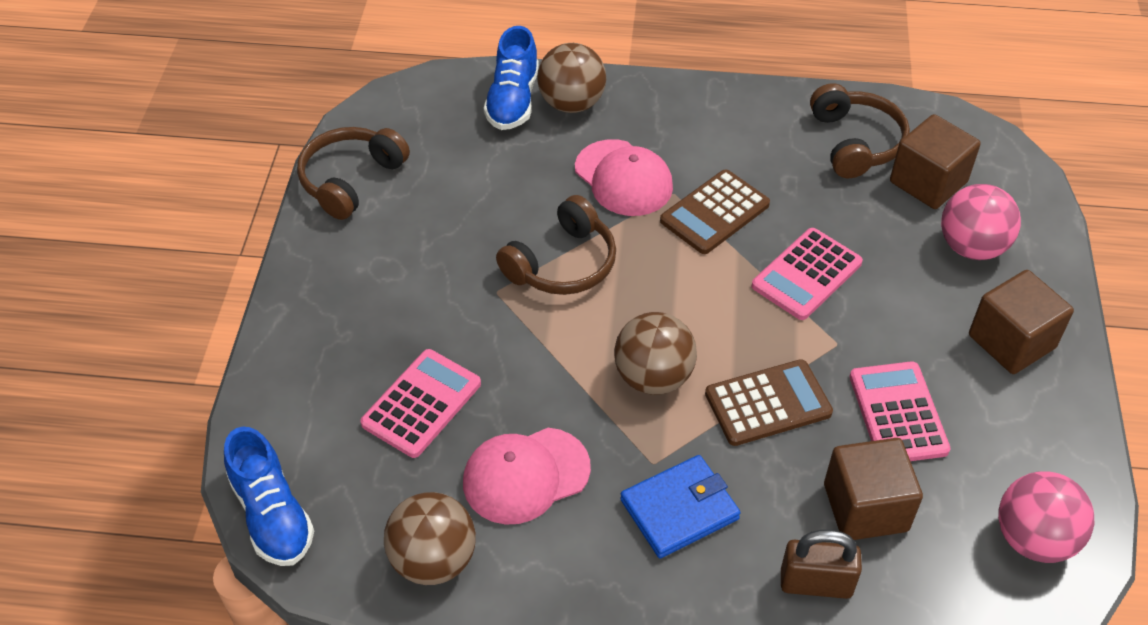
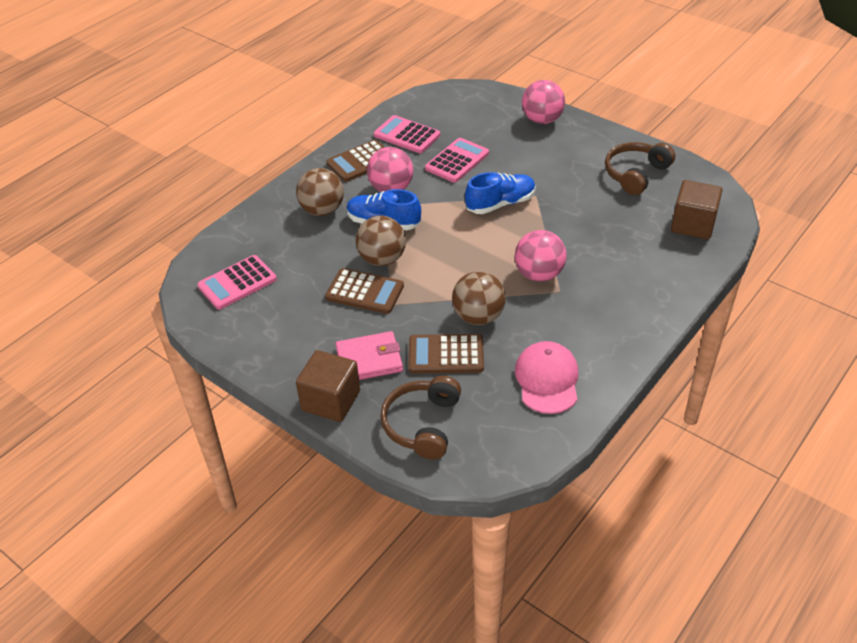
blue wallet: 1 -> 0
brown calculator: 2 -> 3
brown cube: 3 -> 2
brown headphones: 3 -> 2
brown padlock: 1 -> 0
pink ball: 2 -> 3
pink cap: 2 -> 1
pink wallet: 0 -> 1

